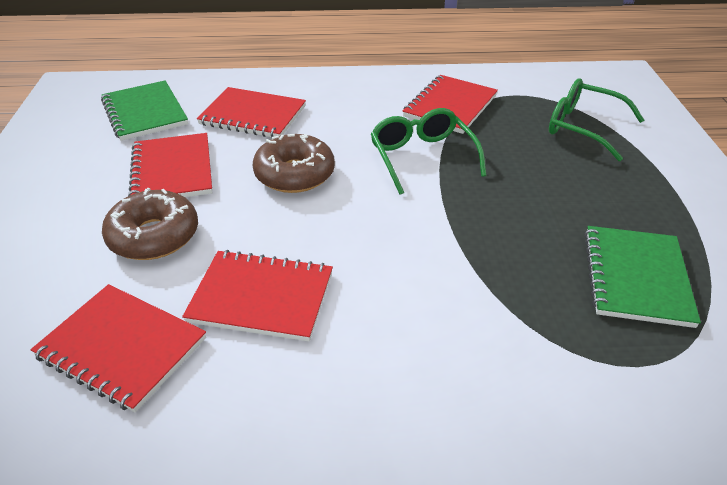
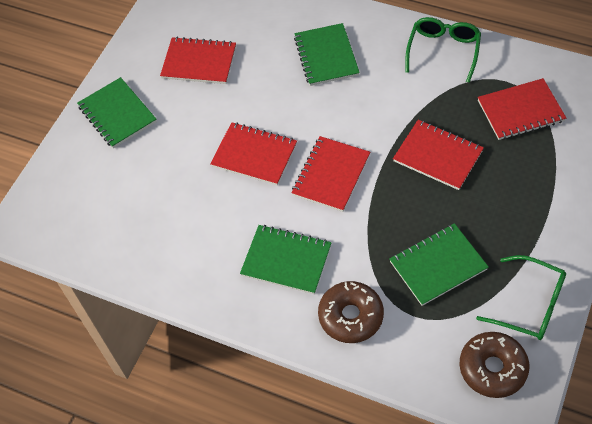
green notebook: 2 -> 4

